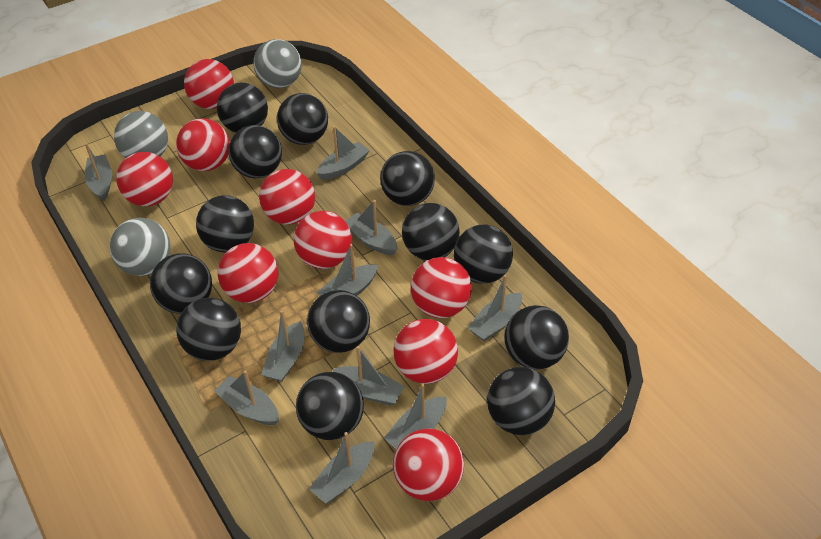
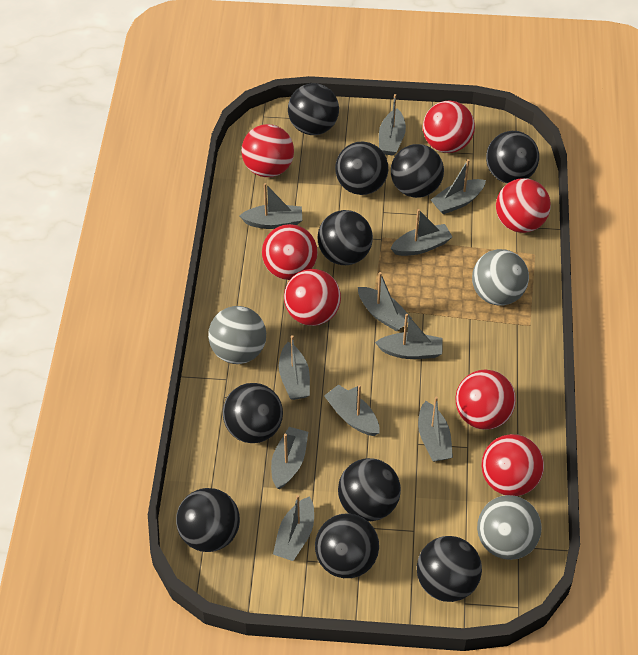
black ball: 13 -> 10
grey boat: 10 -> 11
red ball: 9 -> 7

